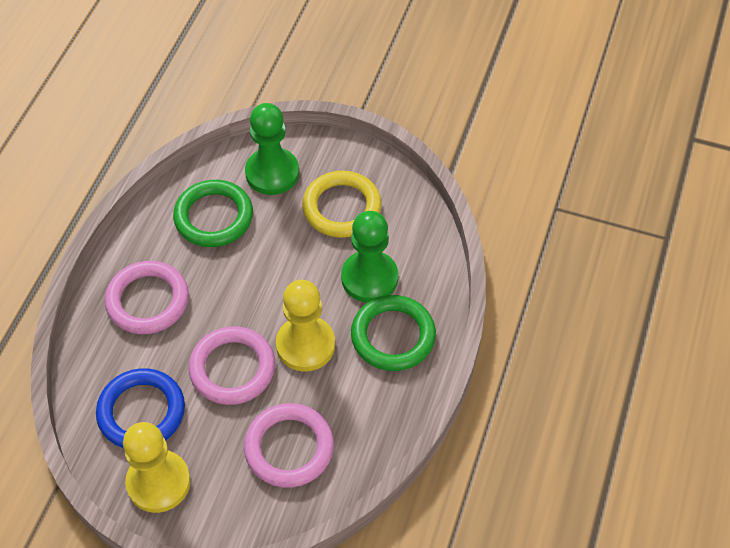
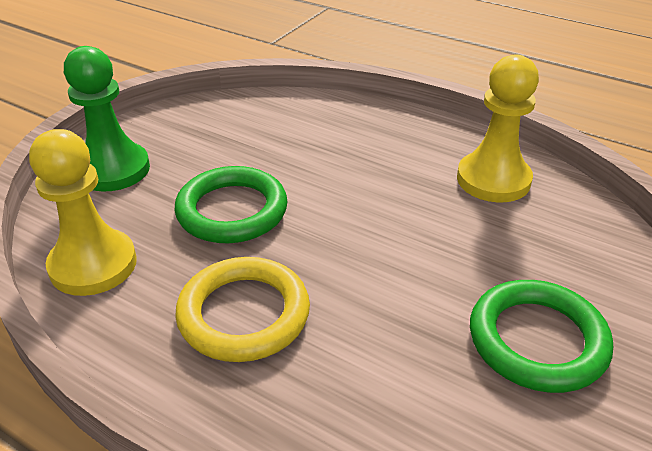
blue ring: 1 -> 0
green pawn: 2 -> 1
pink ring: 3 -> 0

